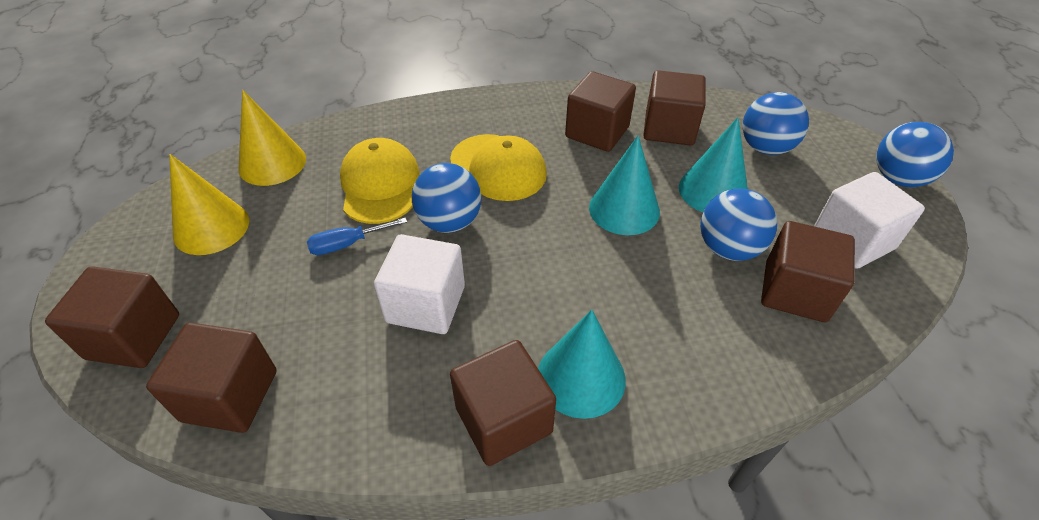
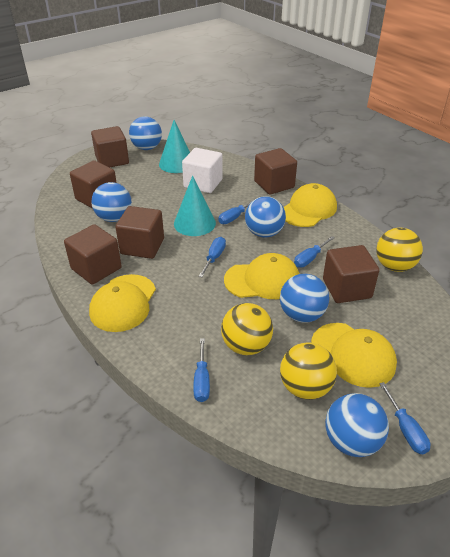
blue ball: 4 -> 5
blue screwdriver: 1 -> 5
turquoise cone: 3 -> 2
white cube: 2 -> 1
yellow ball: 0 -> 3
yellow cap: 2 -> 4
yellow cone: 2 -> 0

